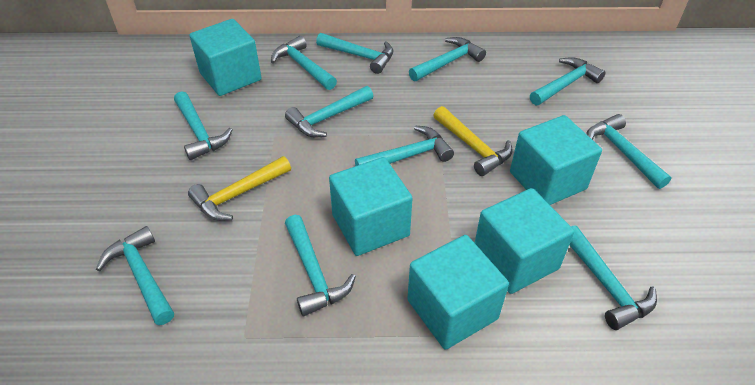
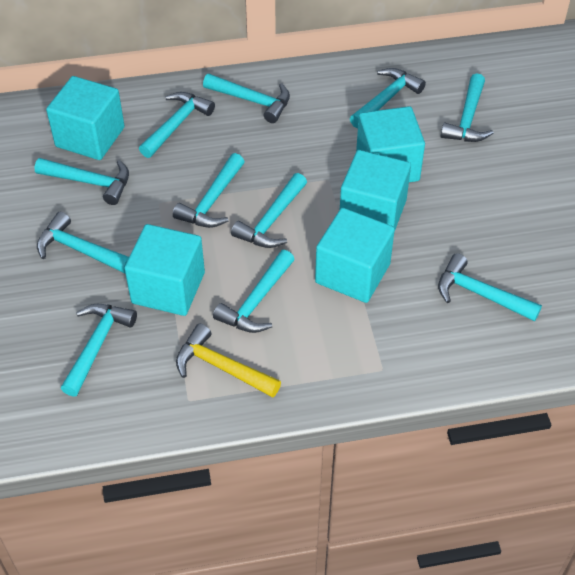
yellow hammer: 2 -> 1

